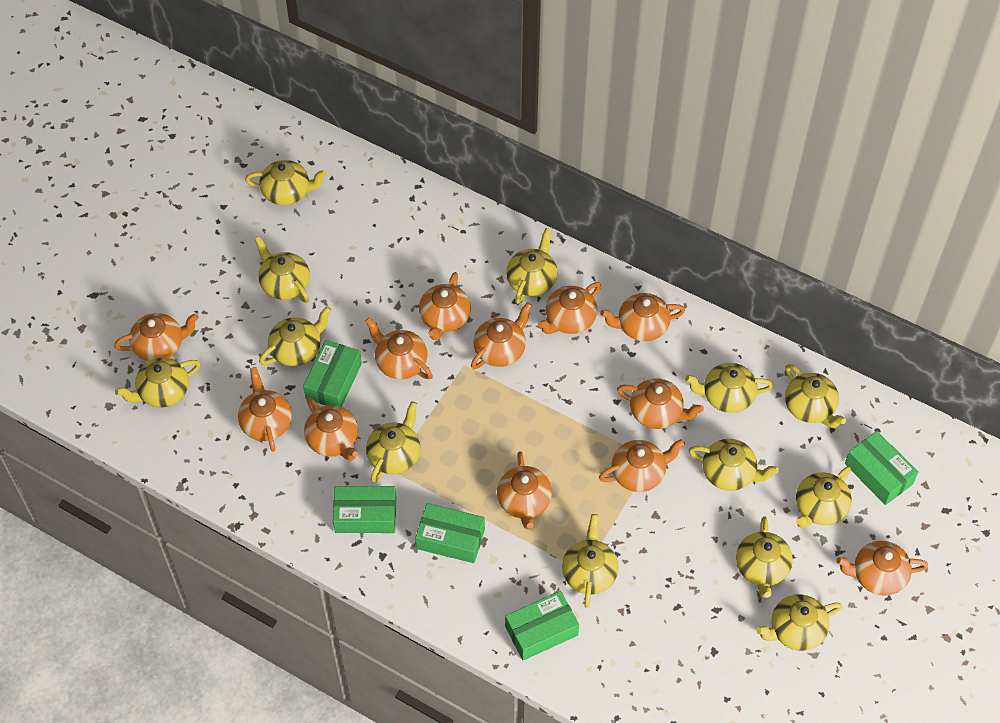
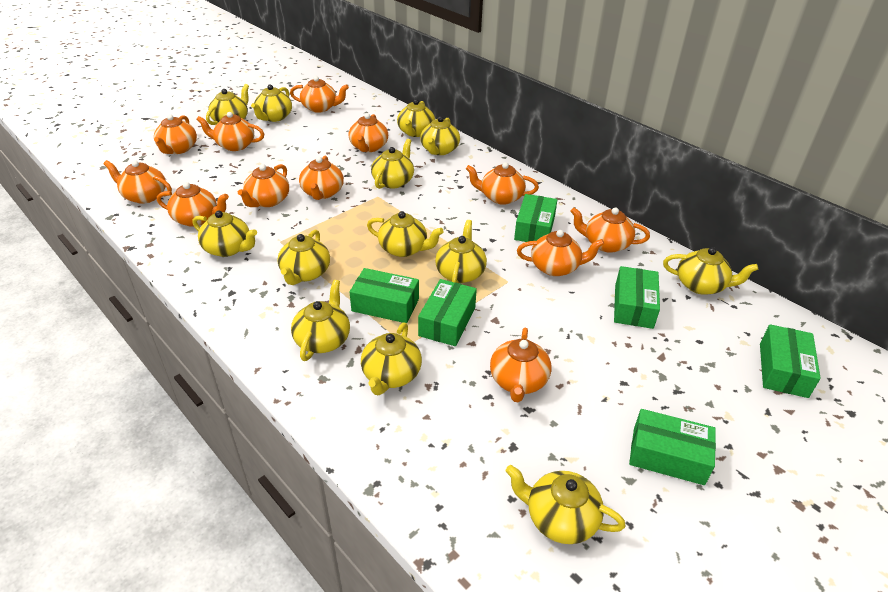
green box: 5 -> 6

